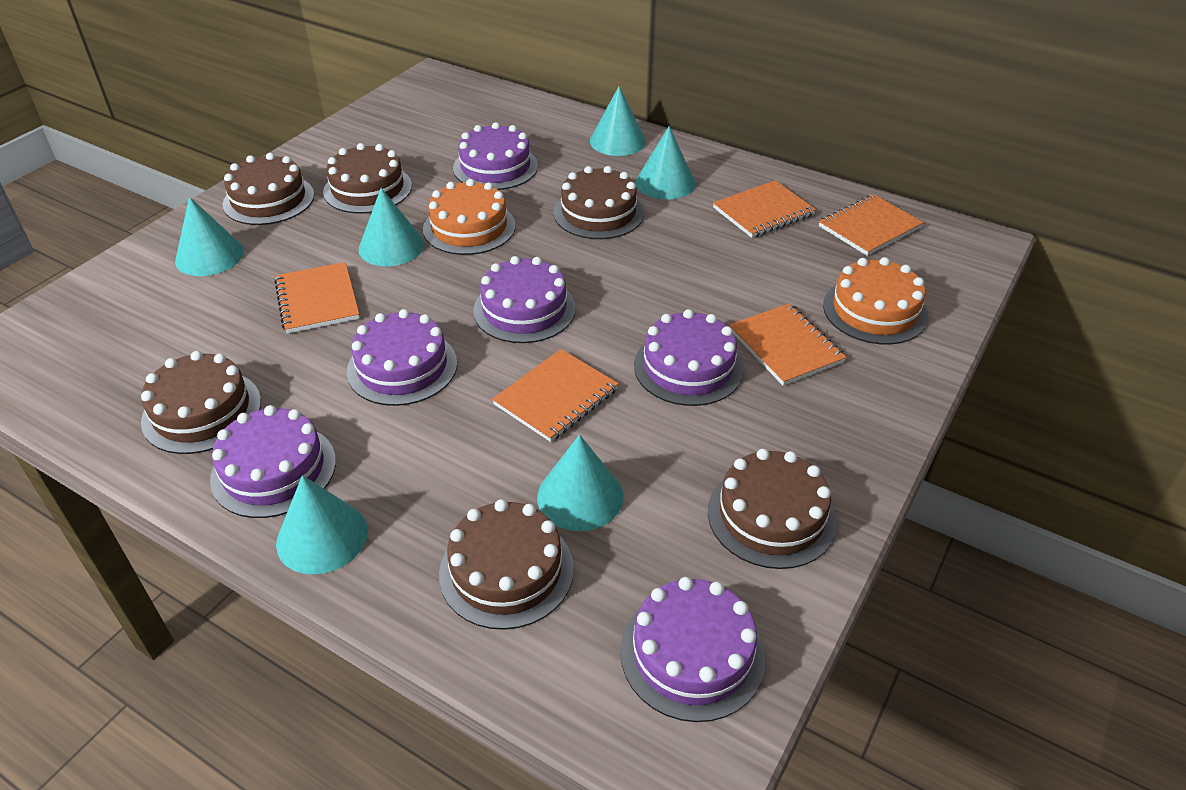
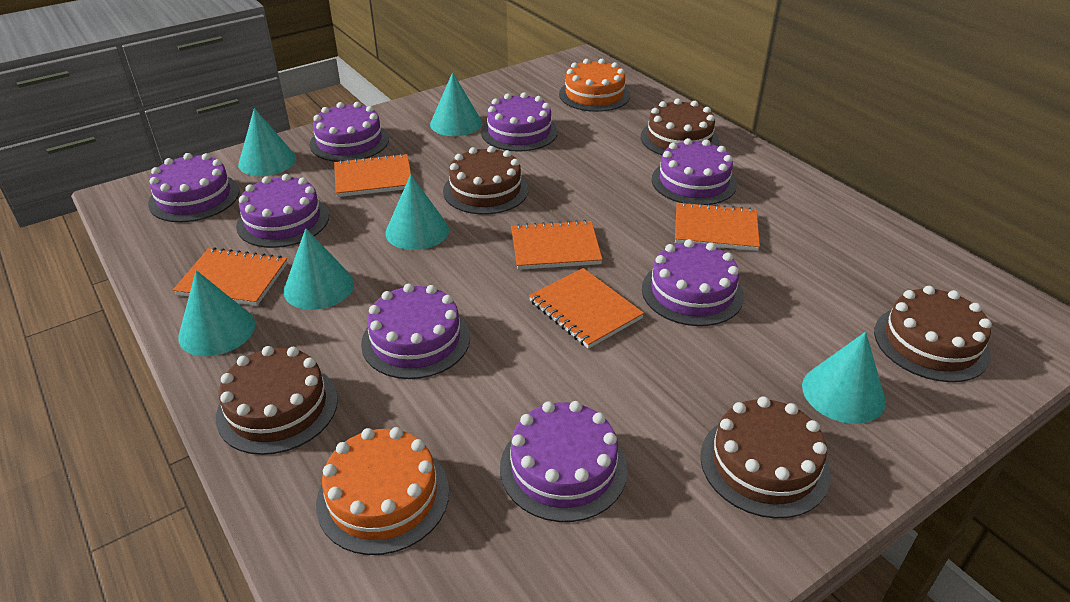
brown cake: 6 -> 5
purple cake: 6 -> 8

